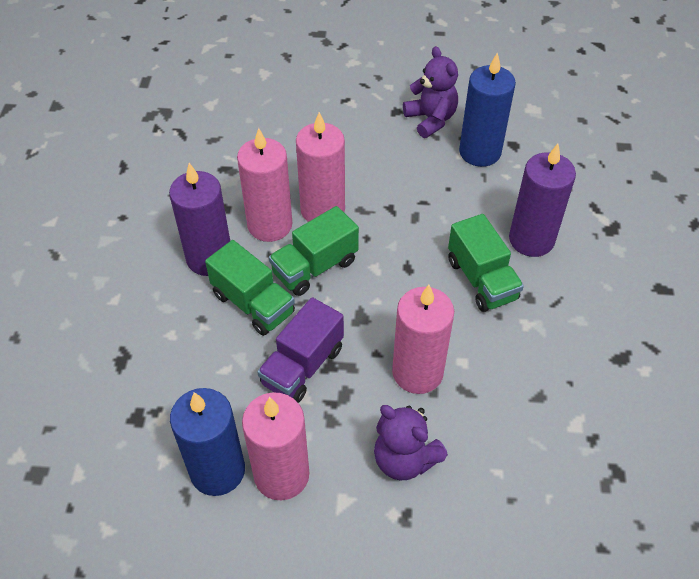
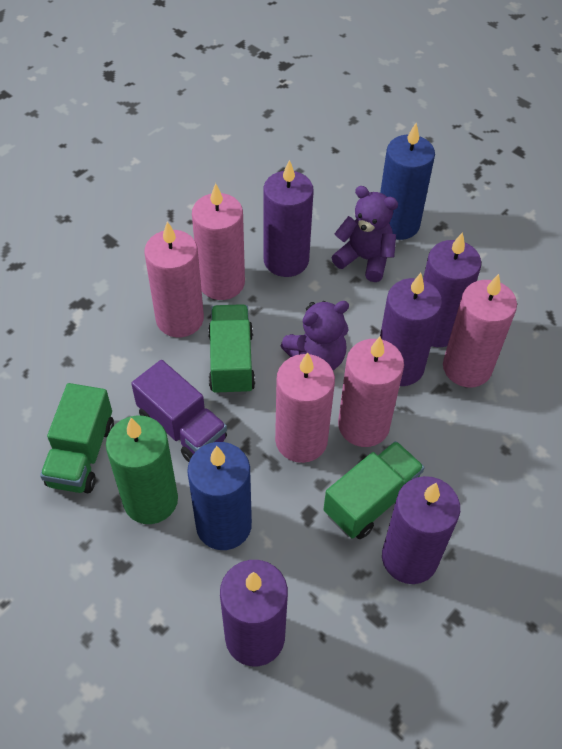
green candle: 0 -> 1
pink candle: 4 -> 5
purple candle: 2 -> 5

